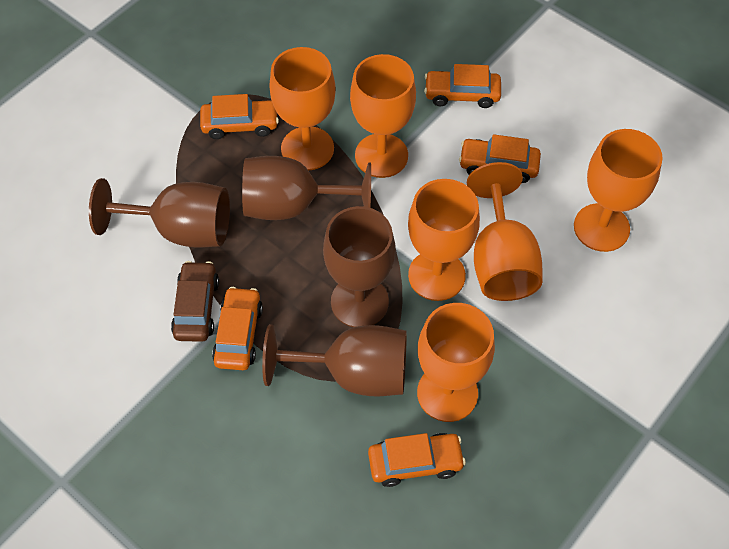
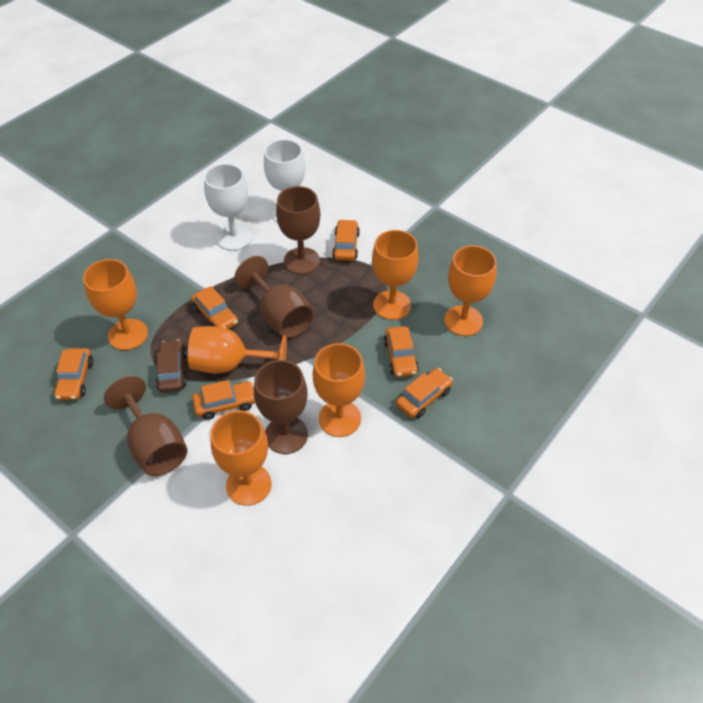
orange car: 5 -> 6
white goblet: 0 -> 2

